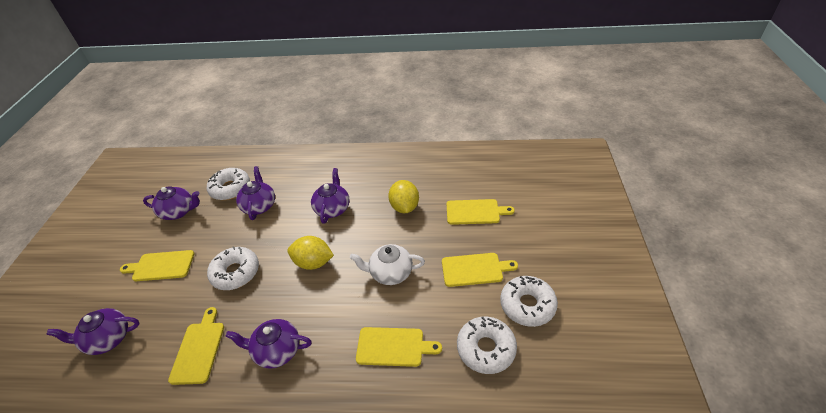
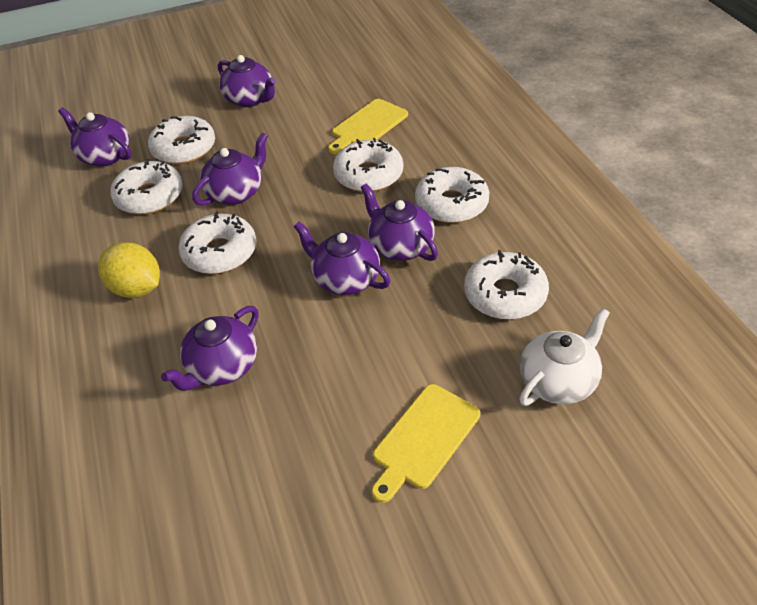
purple teapot: 5 -> 6
white donut: 4 -> 6
yellow cutting board: 5 -> 2
yellow lemon: 2 -> 1

